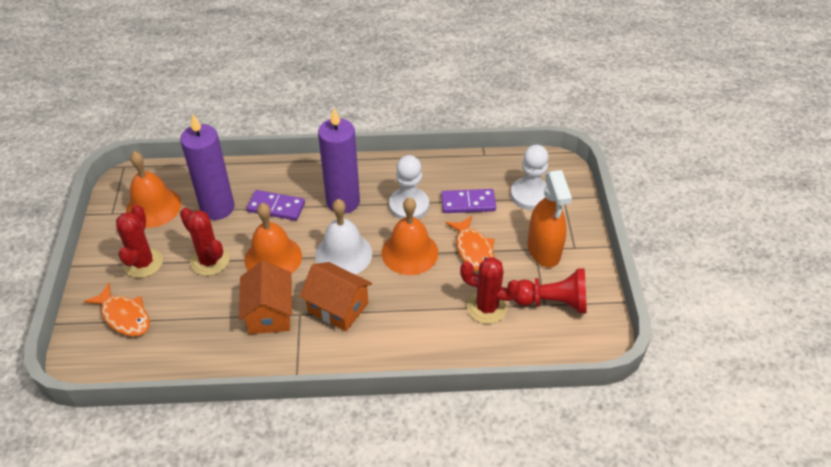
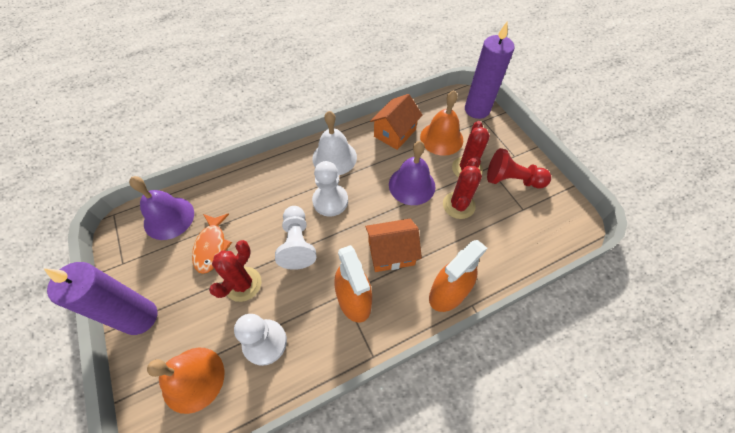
orange bell: 3 -> 2
orange fish: 2 -> 1
orange spray bottle: 1 -> 2
purple bell: 0 -> 2
purple domino: 2 -> 0
white pawn: 2 -> 3

